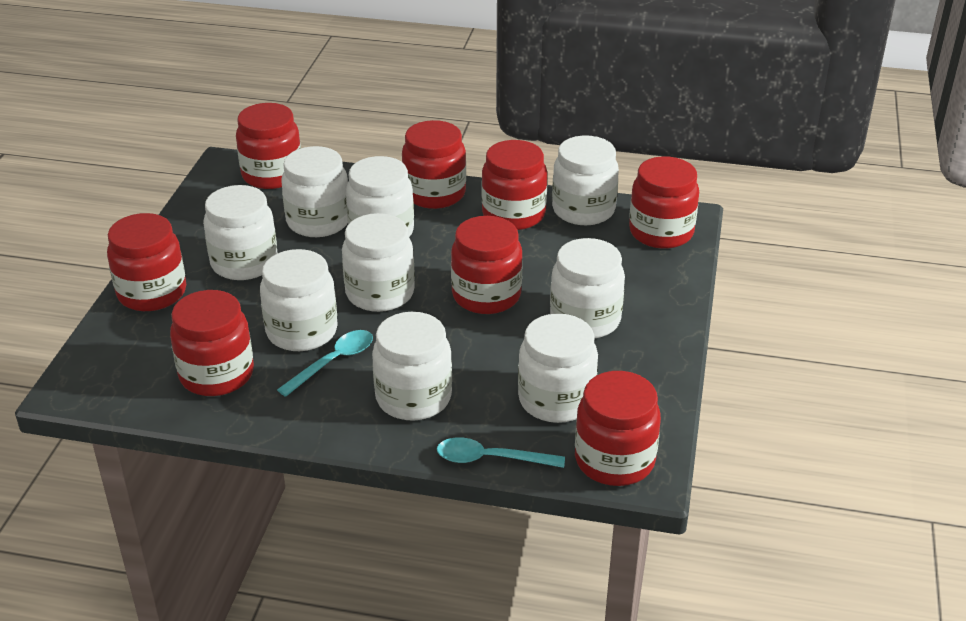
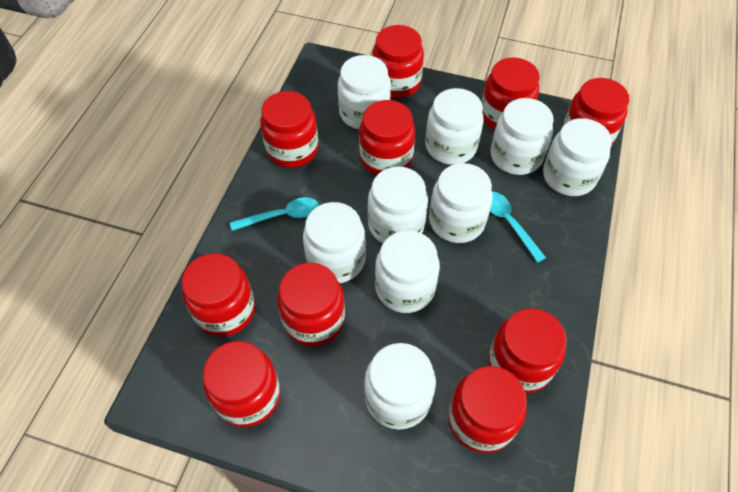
red jar: 8 -> 10

